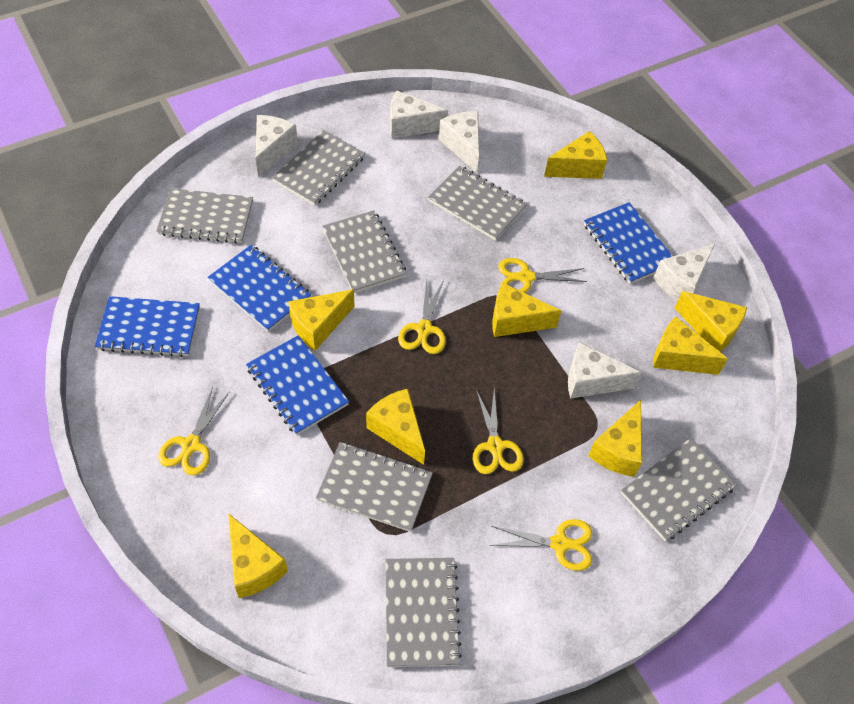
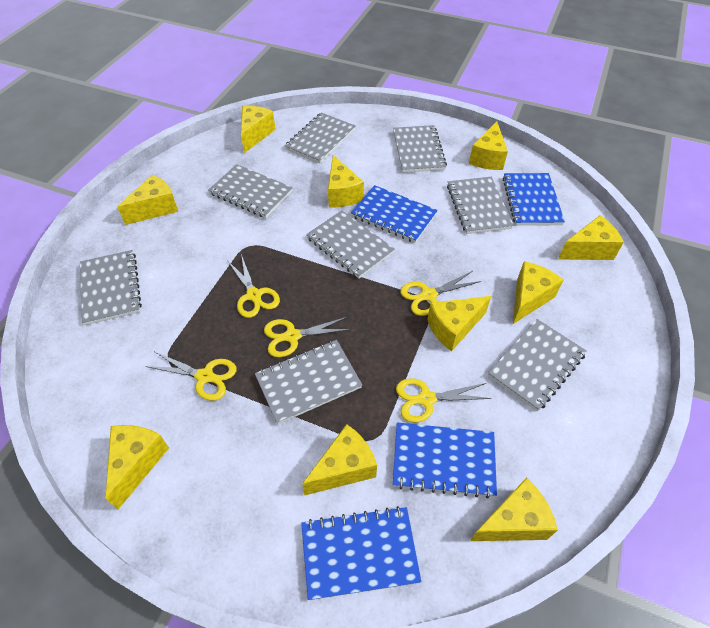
grey notebook: 7 -> 8
white cheese: 5 -> 0
yellow cheese: 8 -> 10

